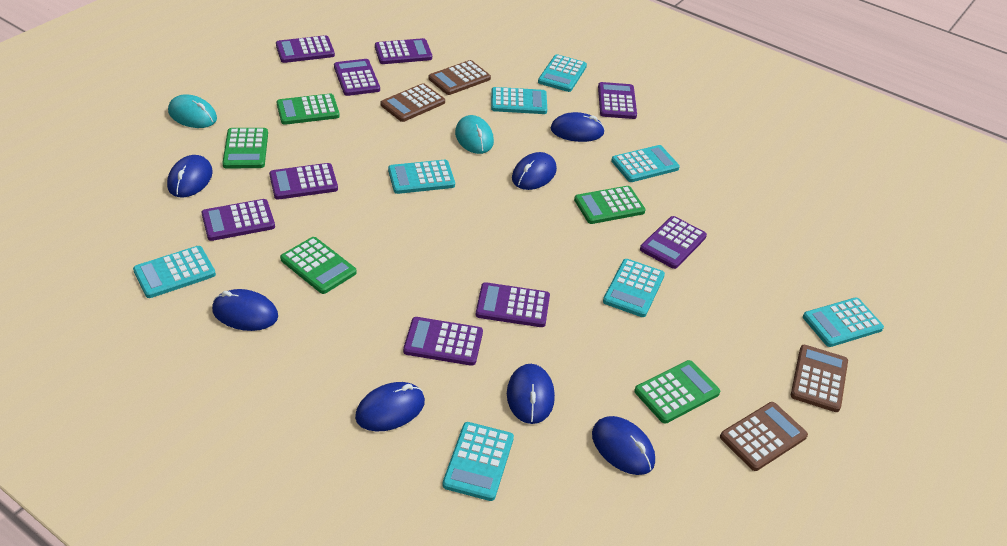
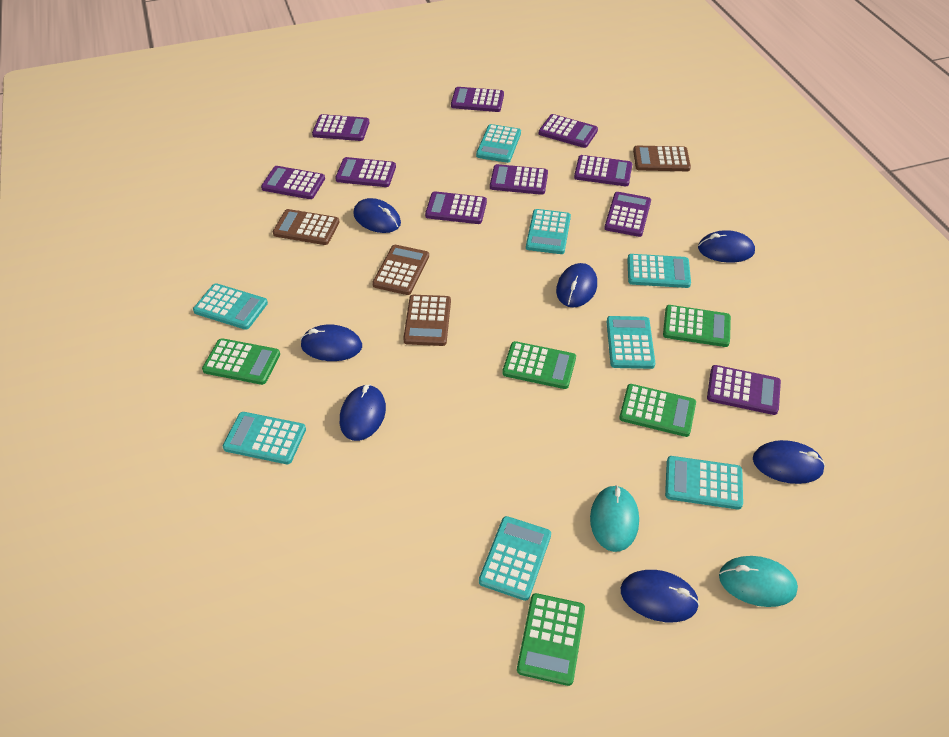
purple calculator: 9 -> 10

